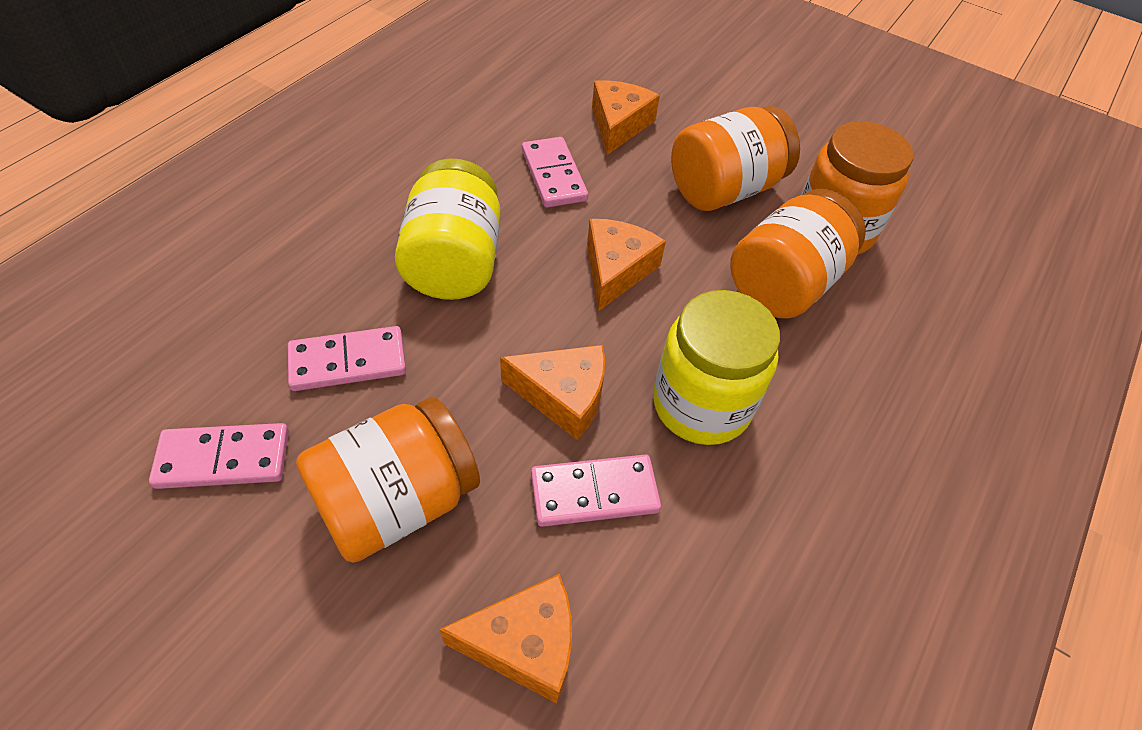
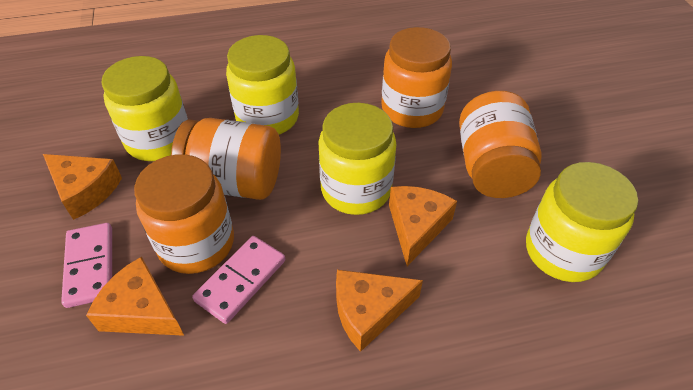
pink domino: 4 -> 2
yellow jar: 2 -> 4

